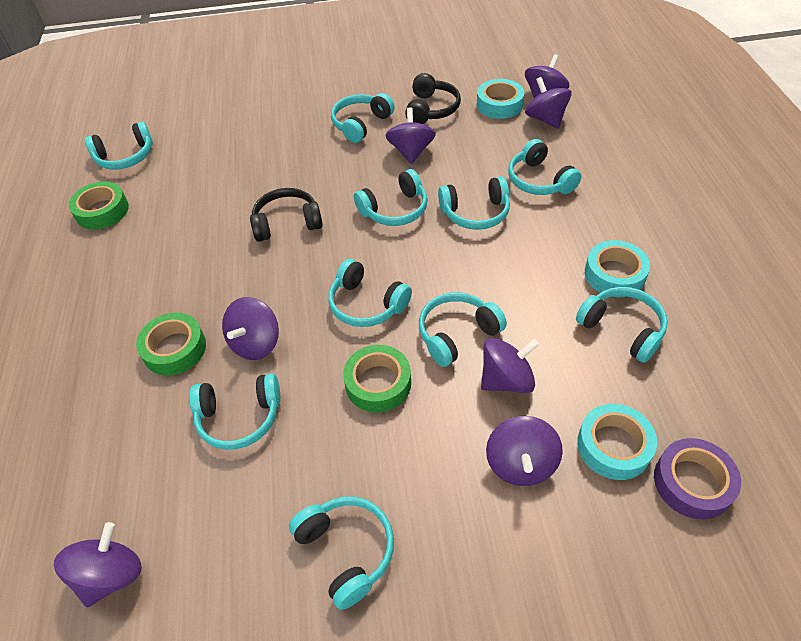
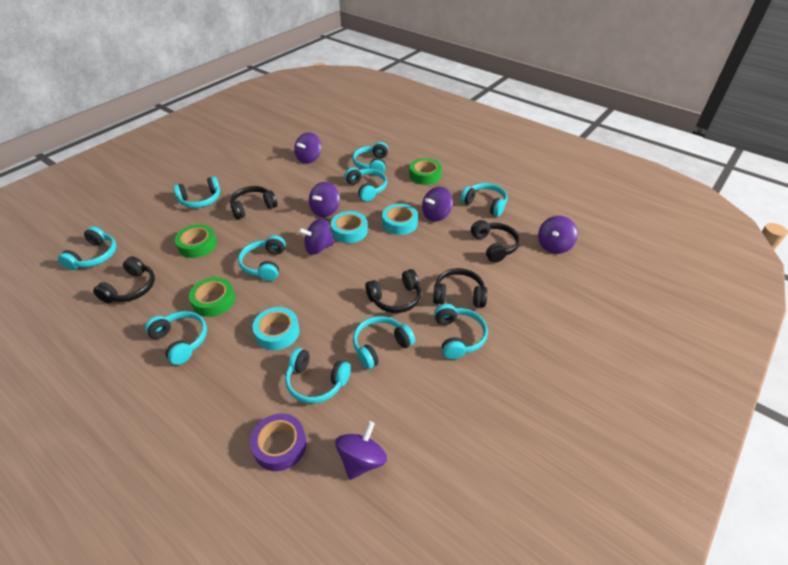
black headphones: 2 -> 5
purple spinning top: 7 -> 6

